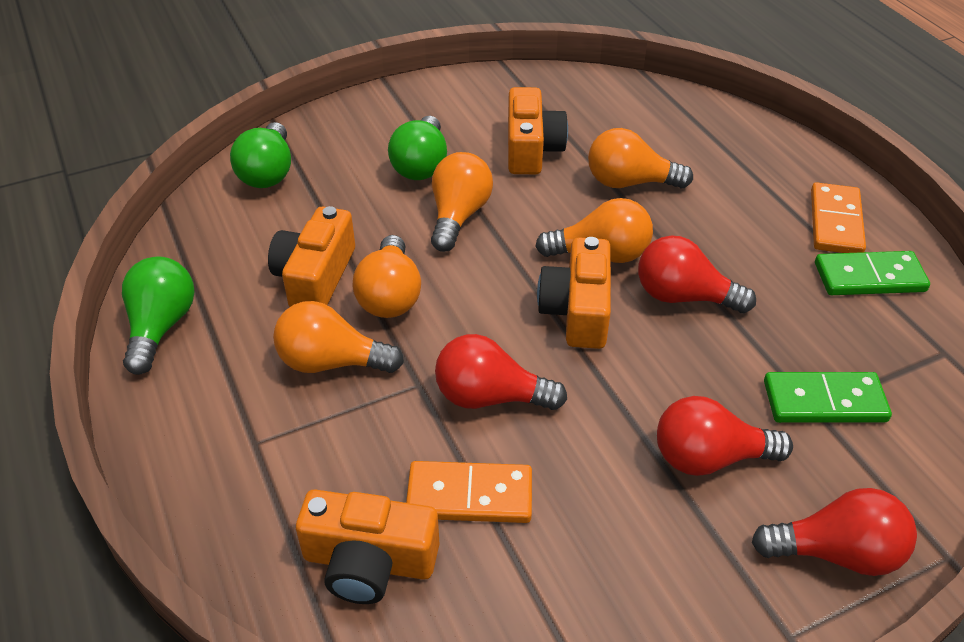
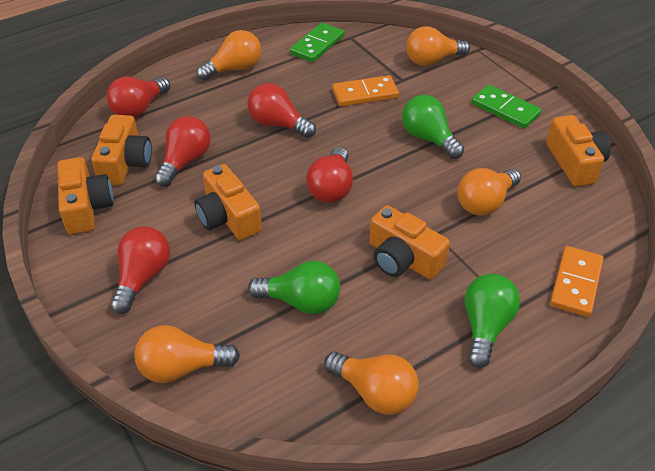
orange camera: 4 -> 5
red light bulb: 4 -> 5

